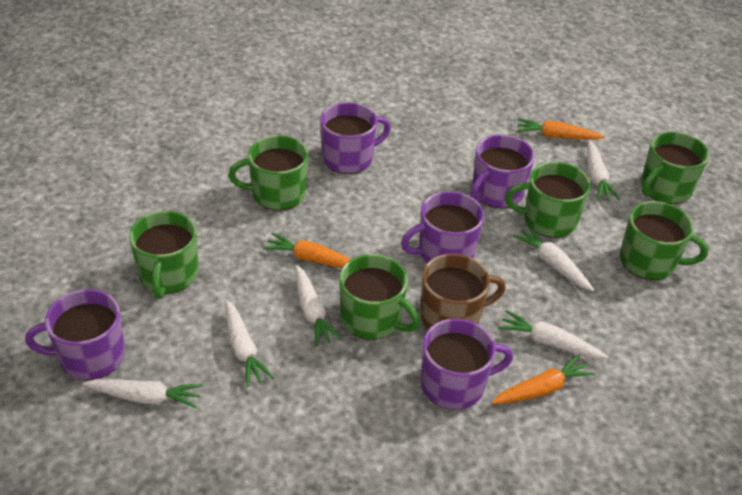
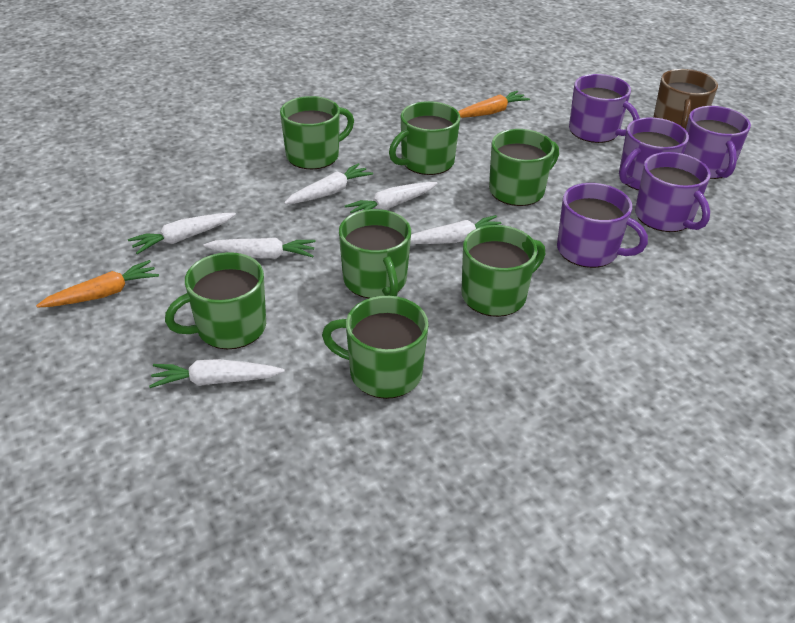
green mug: 6 -> 7
orange carrot: 3 -> 2

